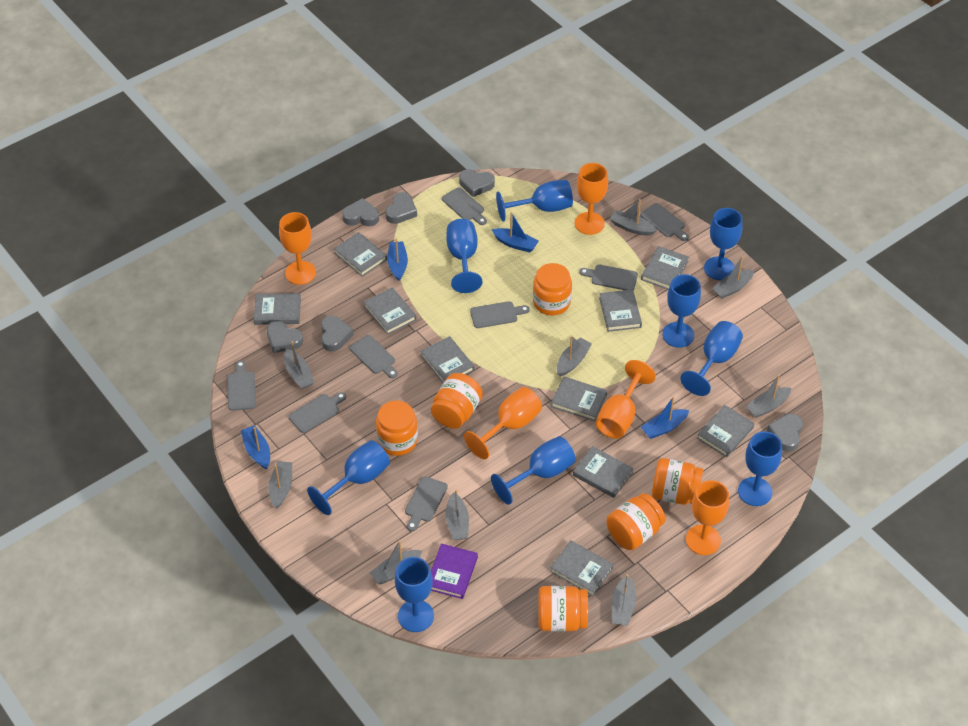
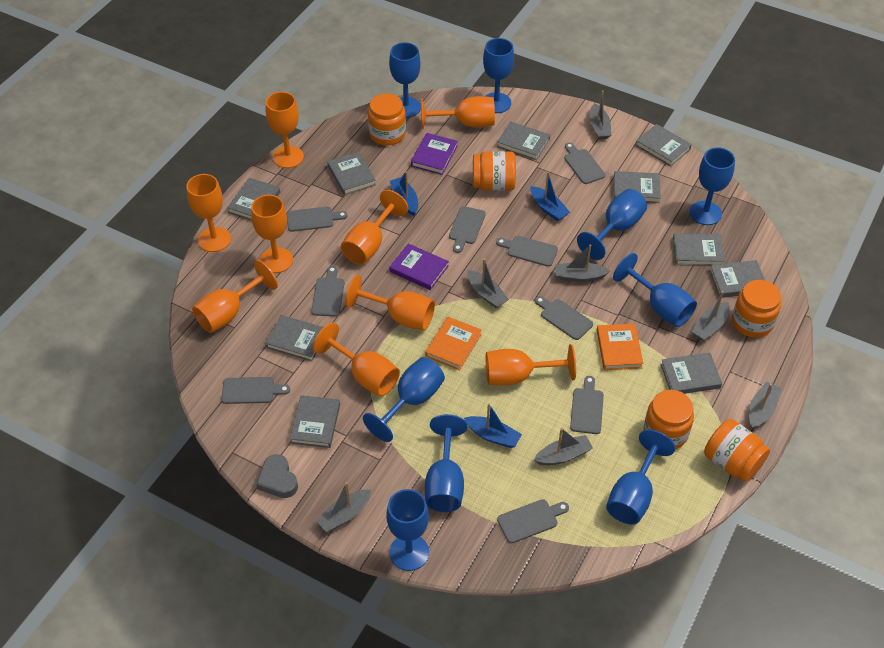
blue boat: 4 -> 3
grey boat: 9 -> 7
grey cutting board: 8 -> 9
grey heart: 6 -> 1
orange book: 0 -> 2
orange goblet: 5 -> 9
orange jar: 6 -> 5
purple book: 1 -> 2

